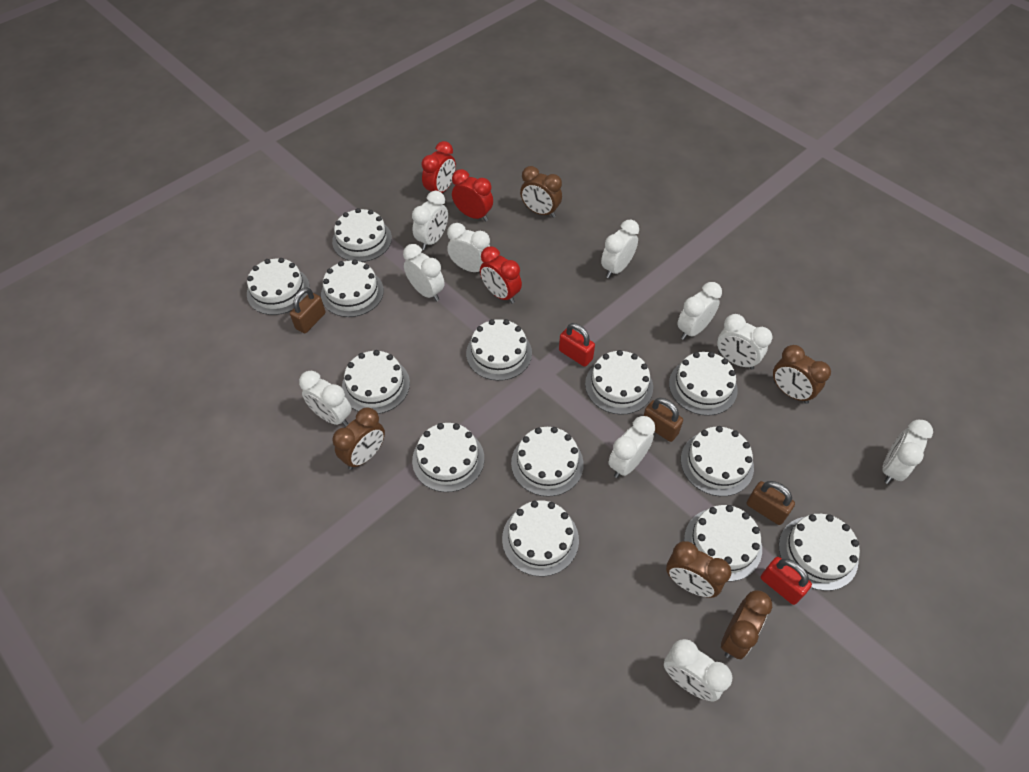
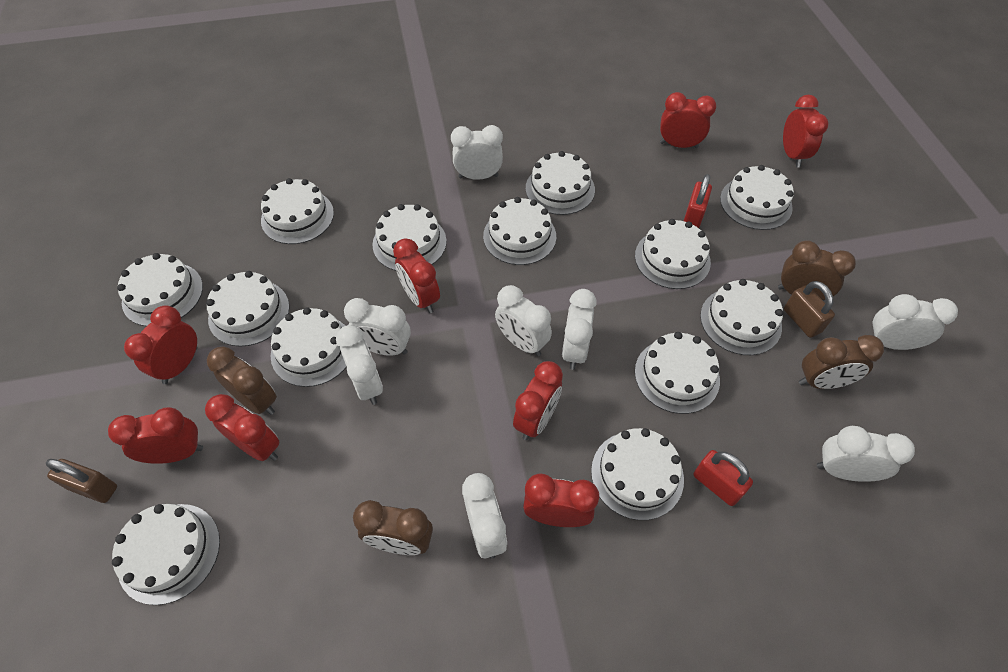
brown clock: 5 -> 4
brown padlock: 3 -> 2
red clock: 3 -> 8
white clock: 10 -> 8

